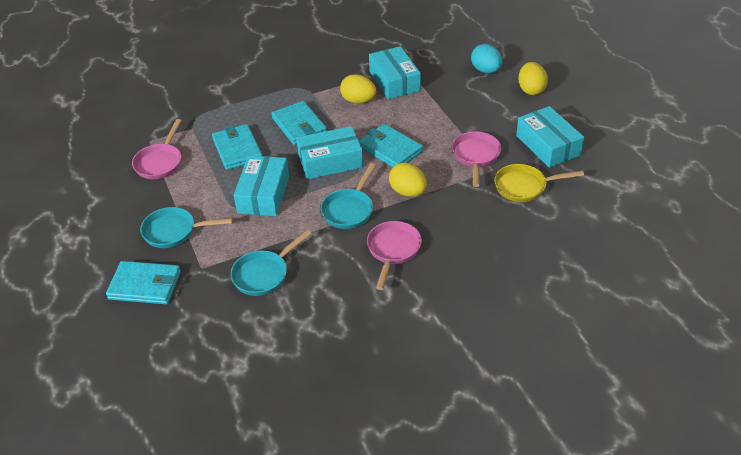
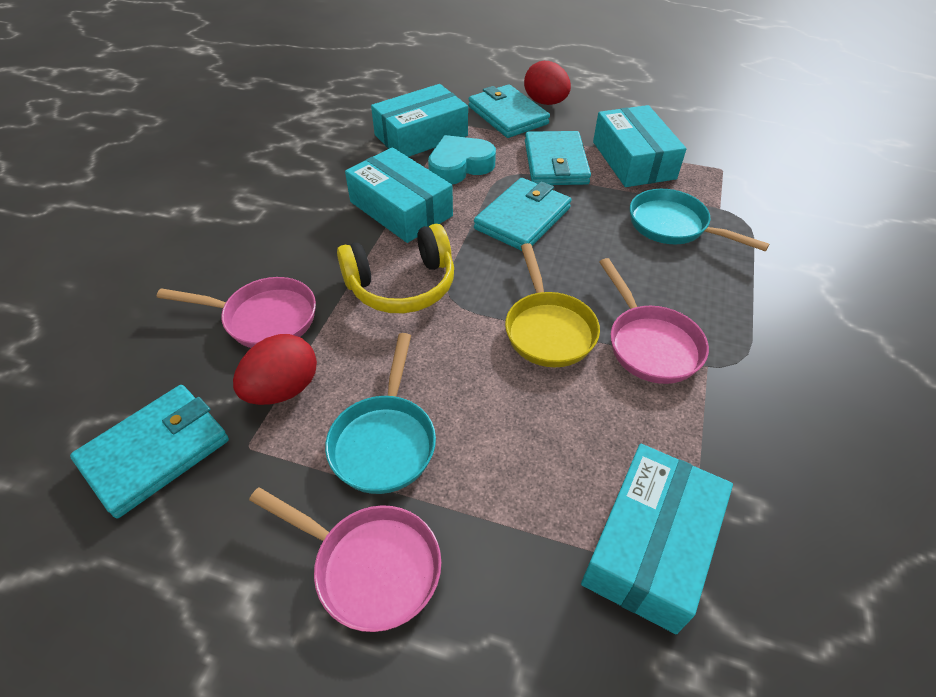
red egg: 0 -> 2
turquoise egg: 1 -> 0
turquoise heart: 0 -> 1
turquoise pan: 3 -> 2
yellow egg: 3 -> 0
yellow headphones: 0 -> 1

